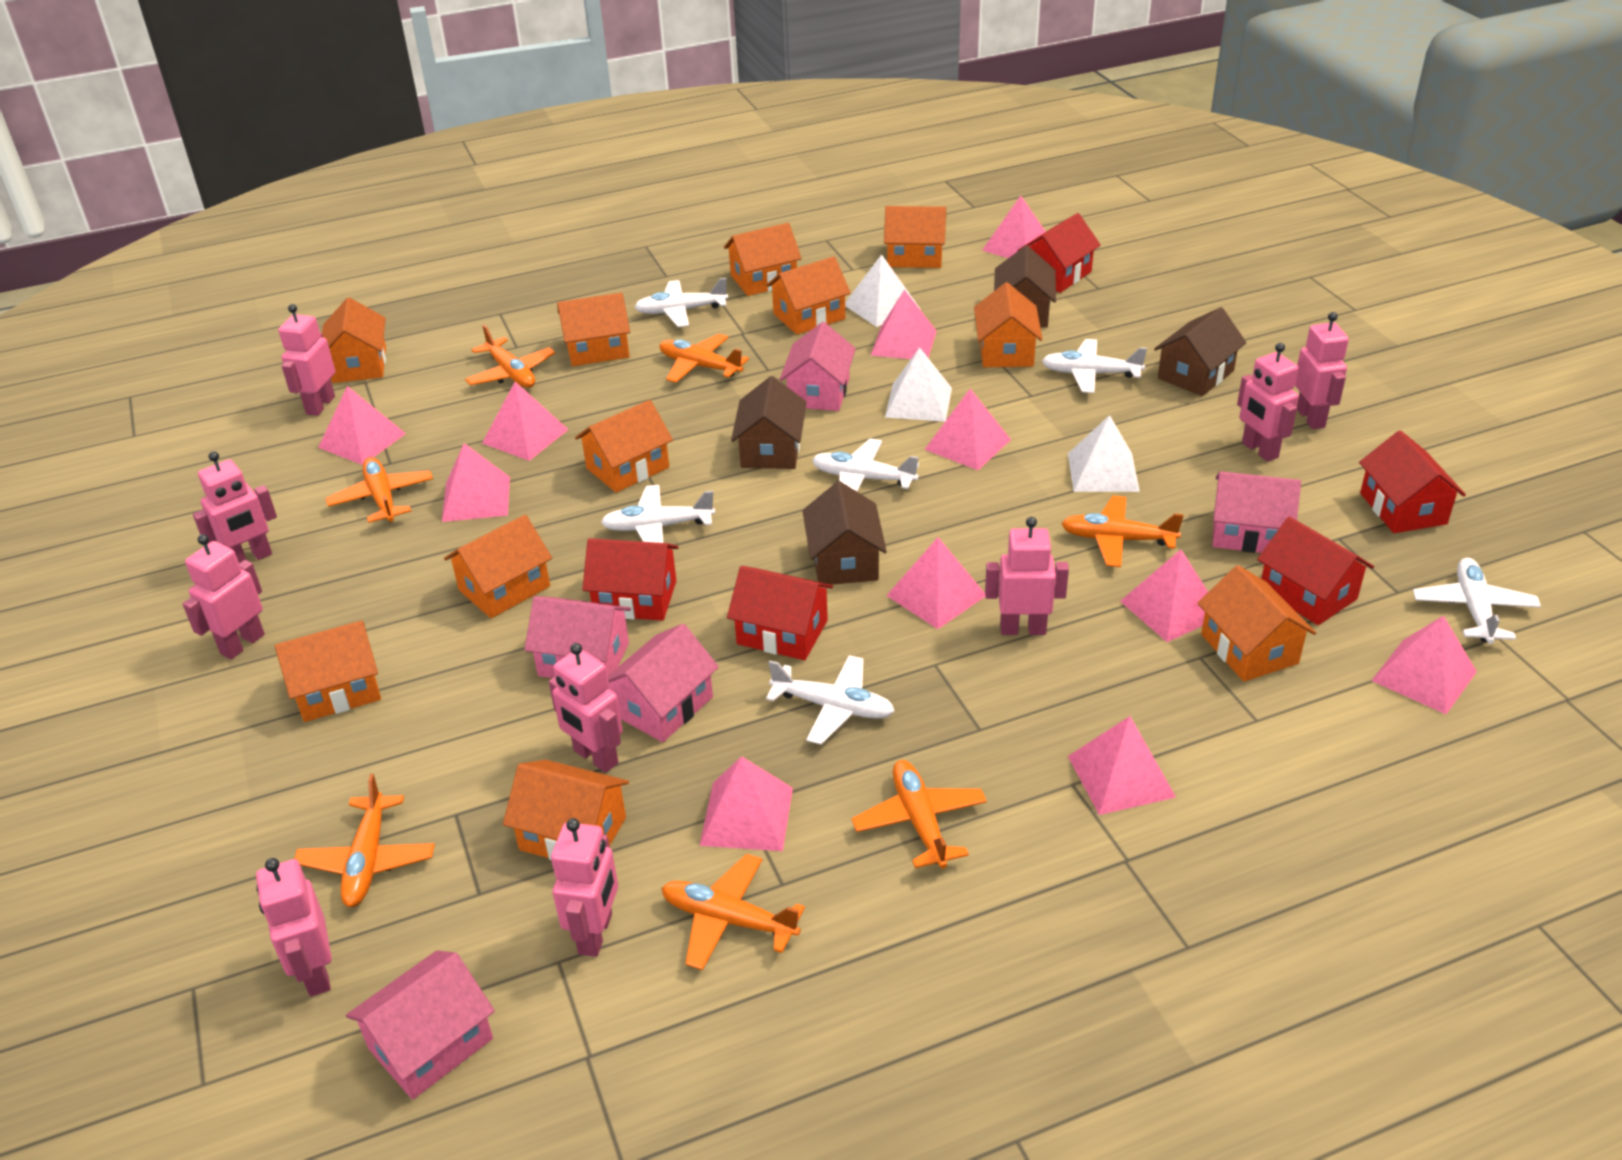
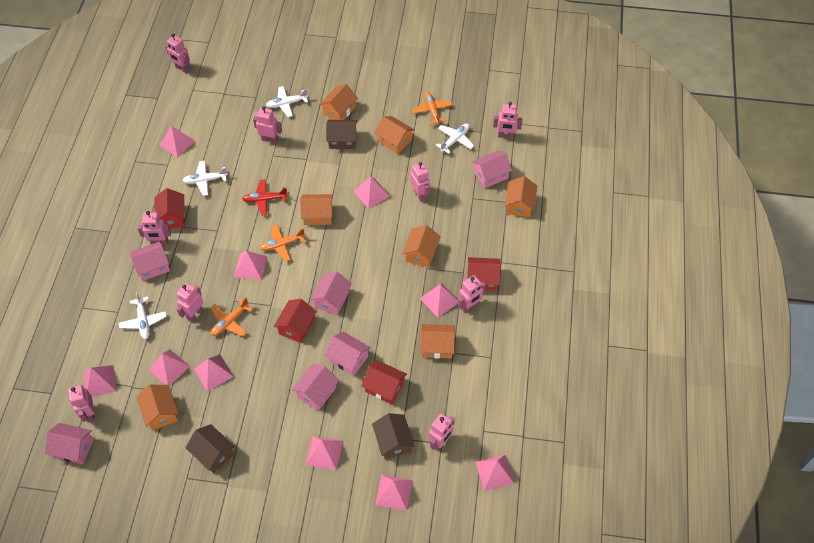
brown house: 4 -> 3
orange house: 11 -> 7
orange plane: 7 -> 3
pink house: 5 -> 6
pink pyramid: 11 -> 10
red house: 5 -> 4
red plane: 0 -> 1
white plane: 6 -> 4
white pyramid: 3 -> 0

